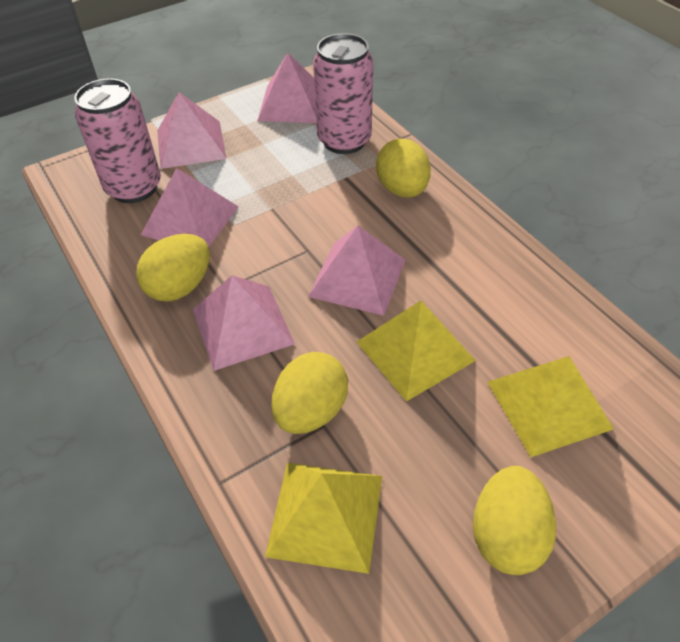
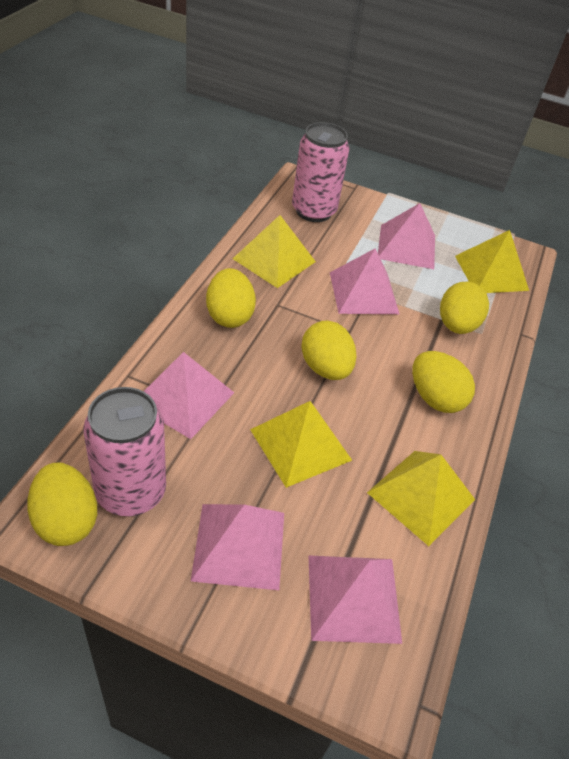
yellow egg: 4 -> 5
yellow pyramid: 3 -> 4

